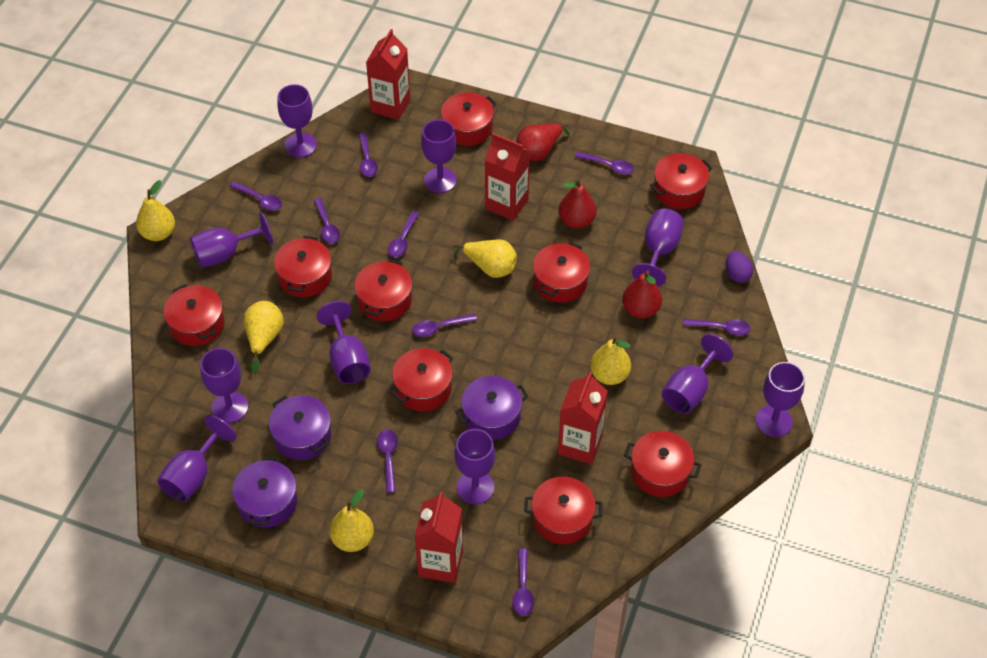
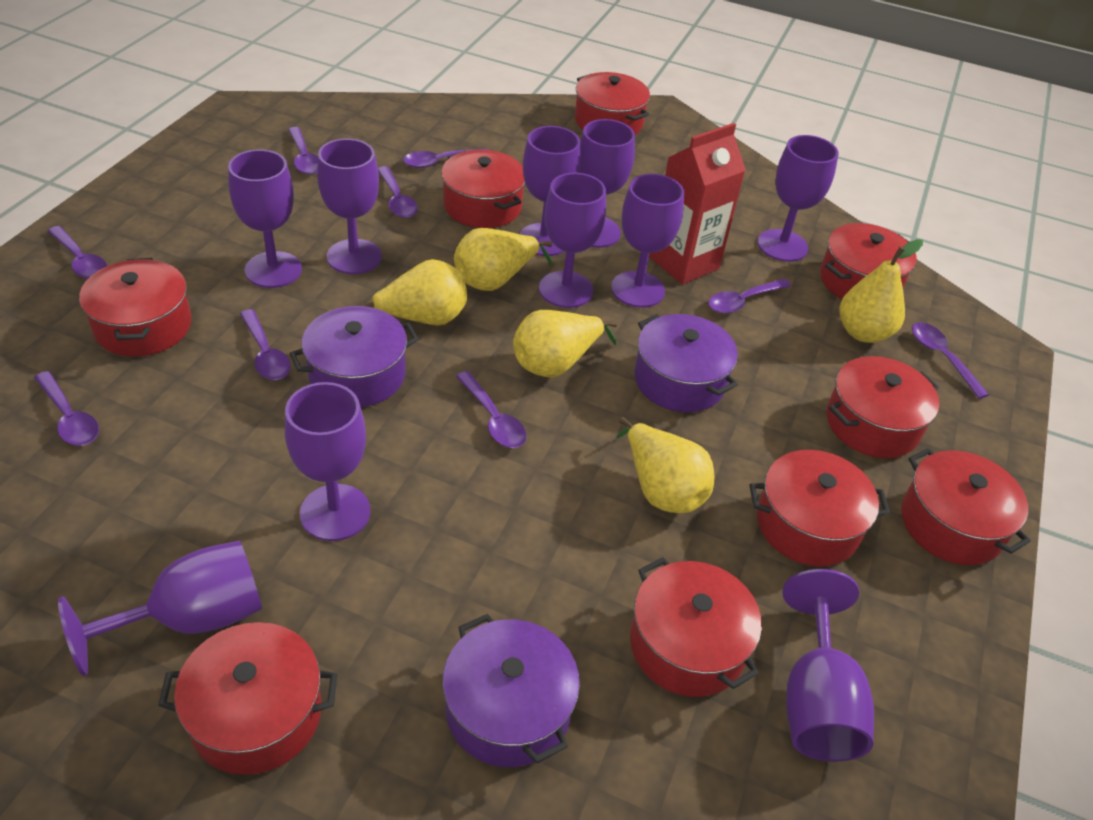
purple egg: 1 -> 0
red carton: 4 -> 1
red pear: 3 -> 0

